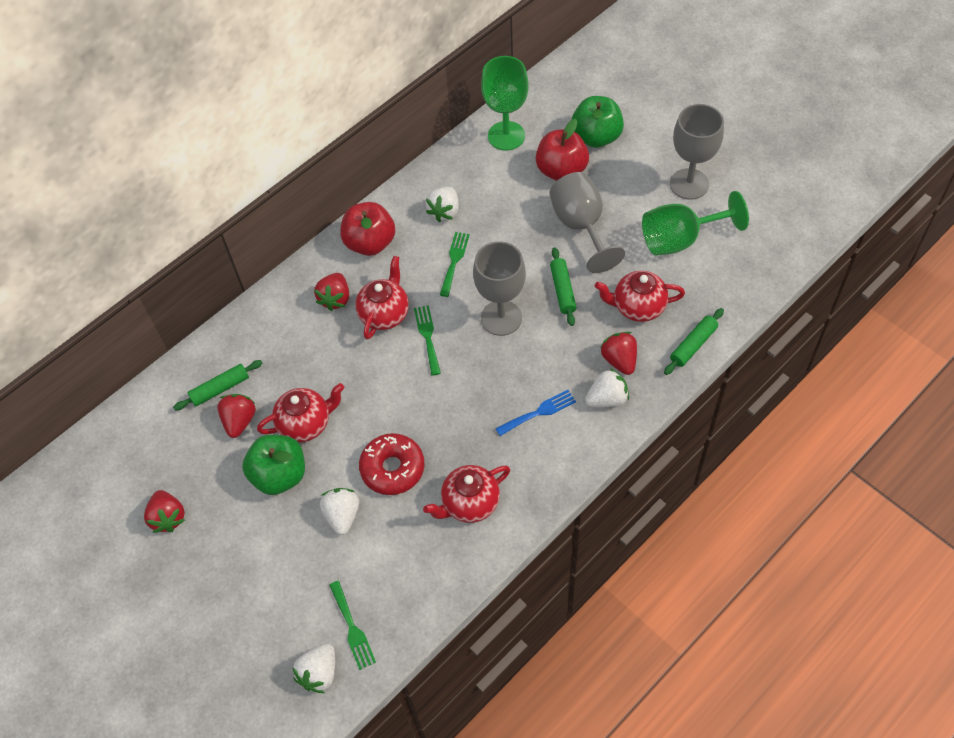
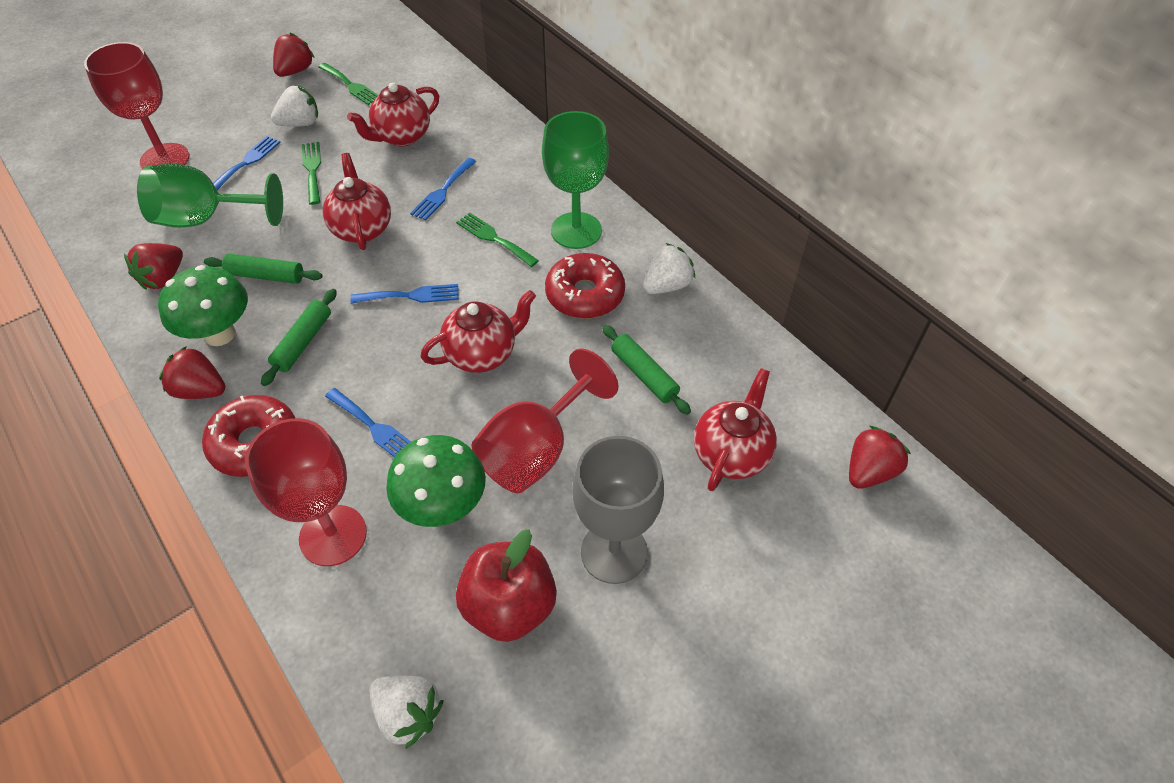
blue fork: 1 -> 4
green apple: 2 -> 0
green mushroom: 0 -> 2
grey goblet: 3 -> 1
red apple: 2 -> 1
red donut: 1 -> 2
red goblet: 0 -> 3
white strawberry: 4 -> 3

